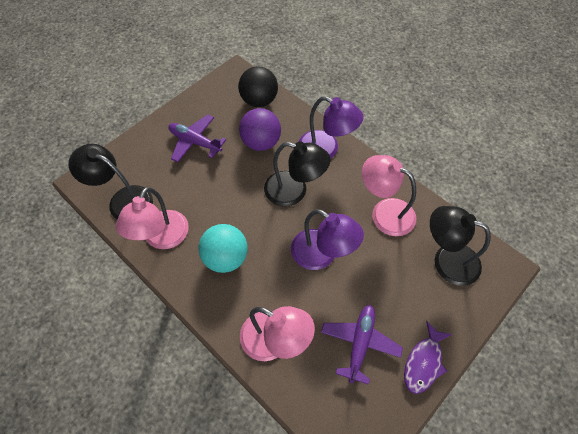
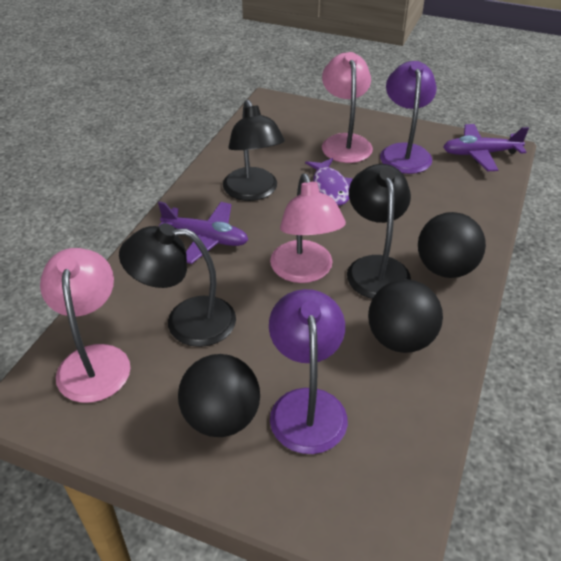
black ball: 1 -> 3
purple ball: 1 -> 0
turquoise ball: 1 -> 0

